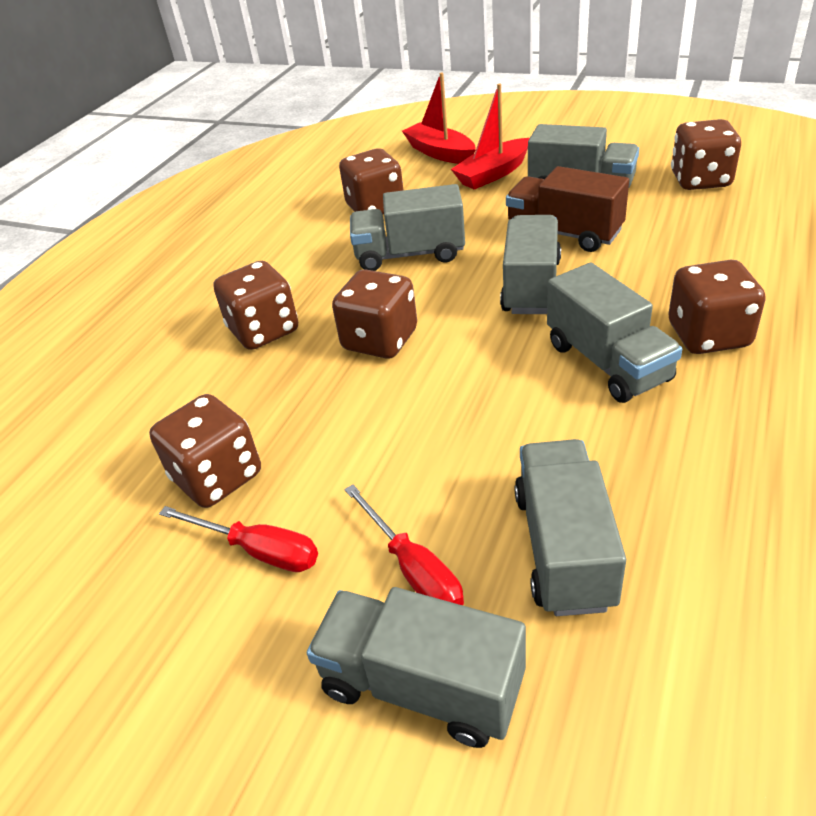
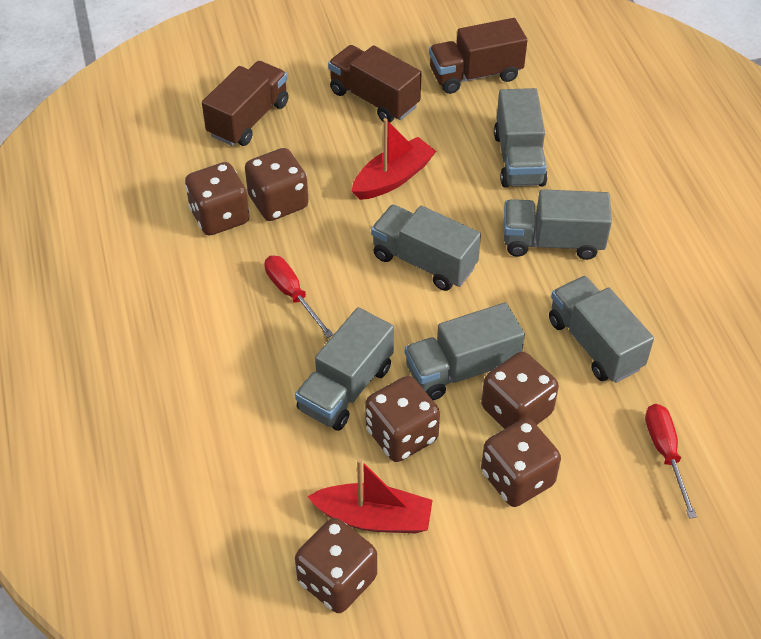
brown truck: 1 -> 3

